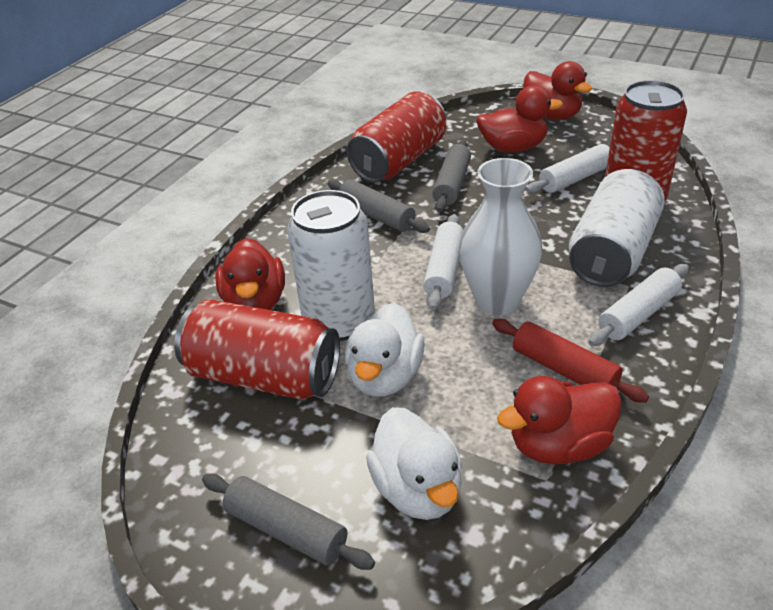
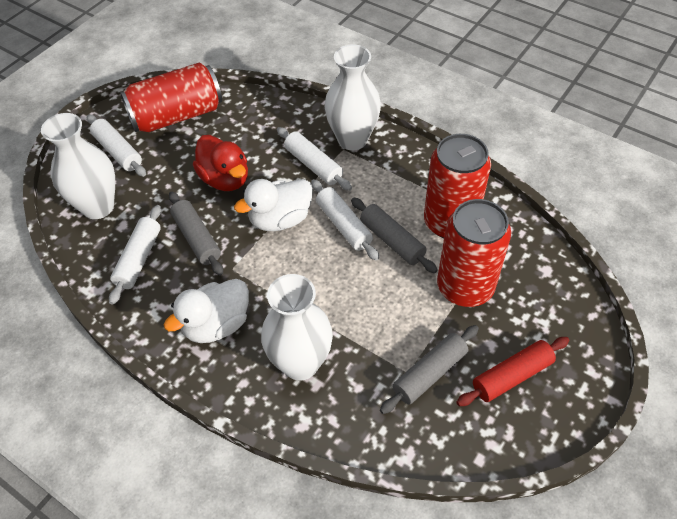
red duck: 4 -> 1
white can: 2 -> 0
white rolling pin: 3 -> 4
white vase: 1 -> 3

